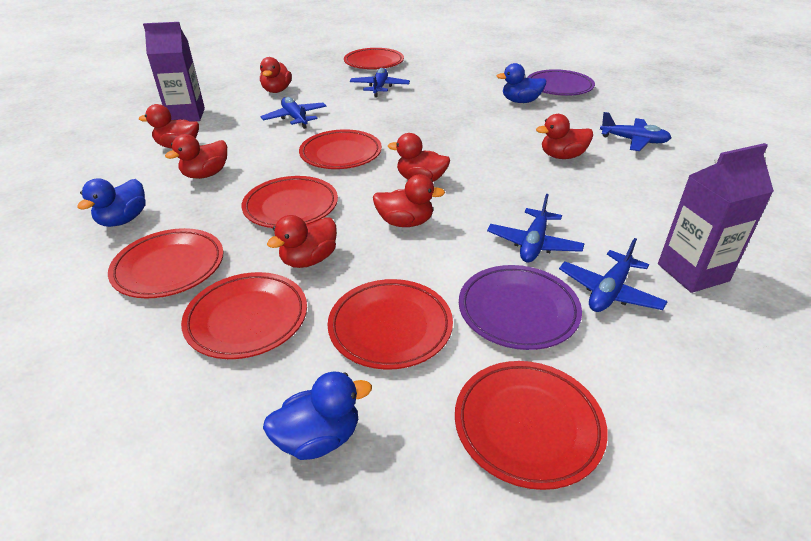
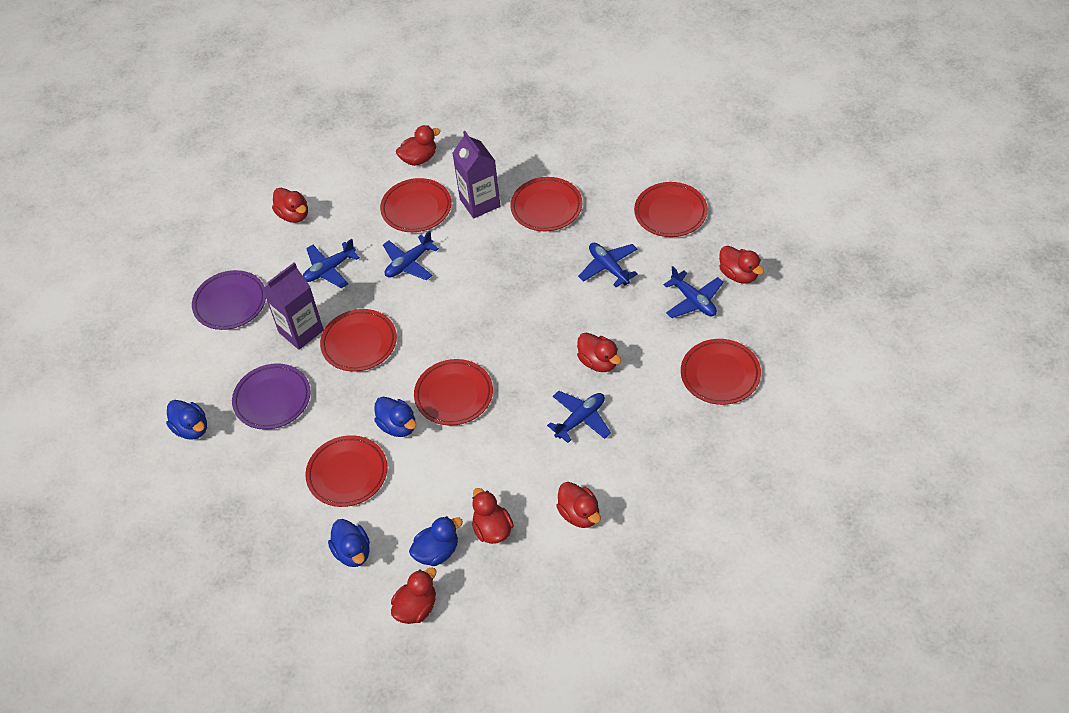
blue duck: 3 -> 4

